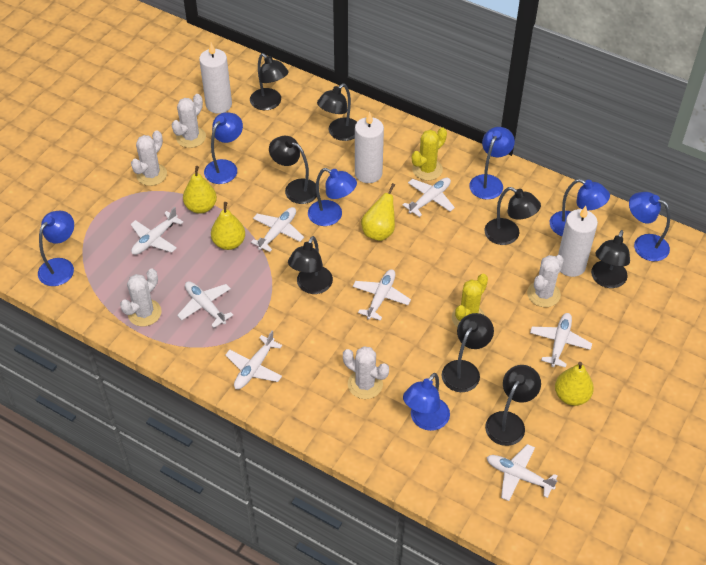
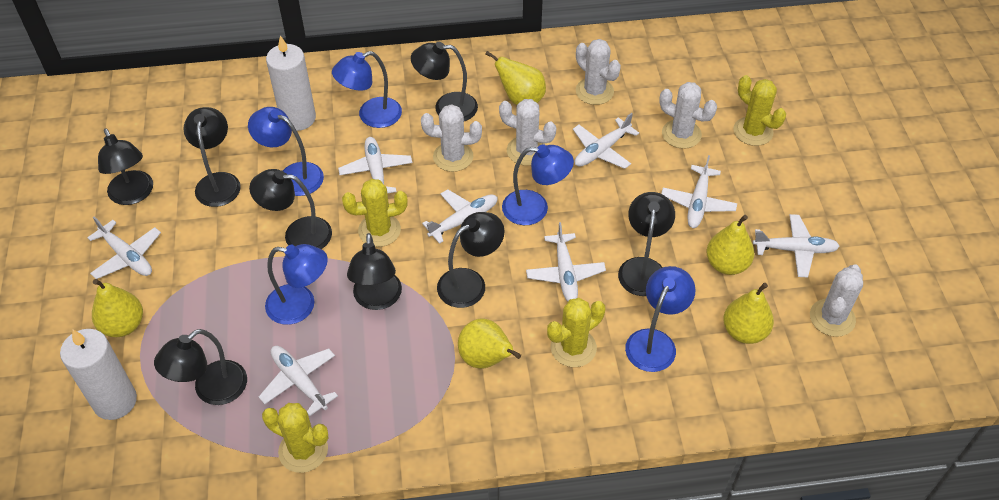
blue lamp: 7 -> 5
white candle: 3 -> 2
yellow cactus: 2 -> 4
yellow pear: 4 -> 5

